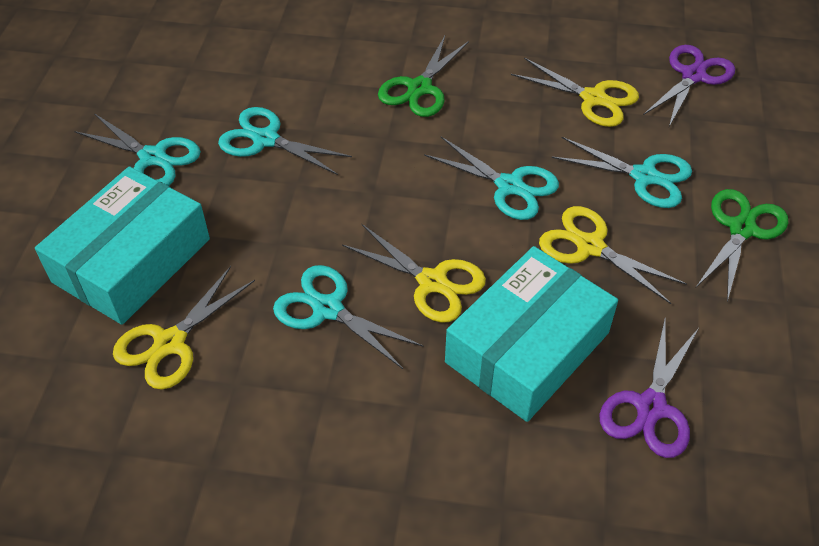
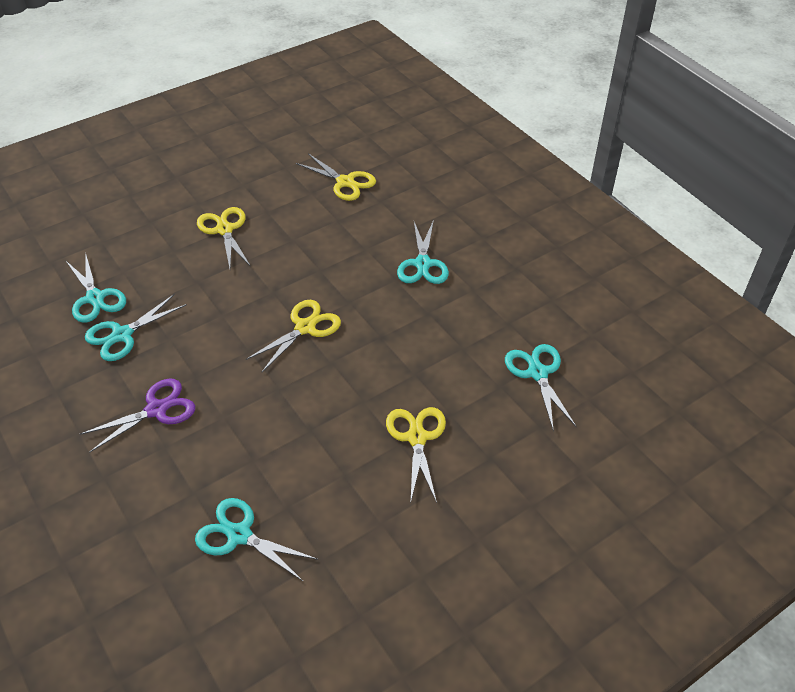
green scissors: 2 -> 0
purple scissors: 2 -> 1
turquoise box: 2 -> 0

